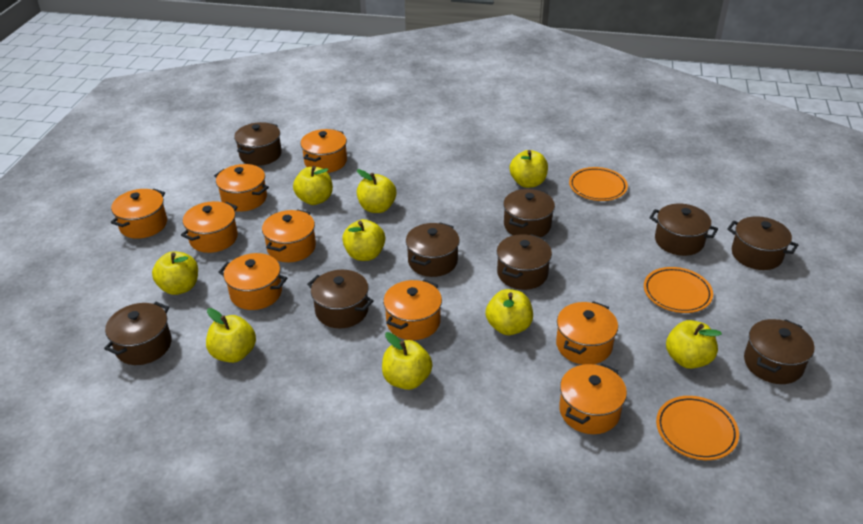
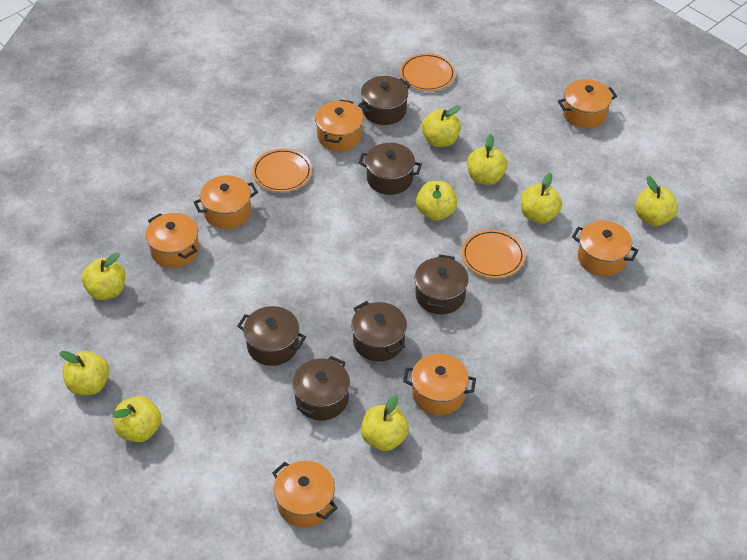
brown pot: 9 -> 6
orange pot: 9 -> 7

